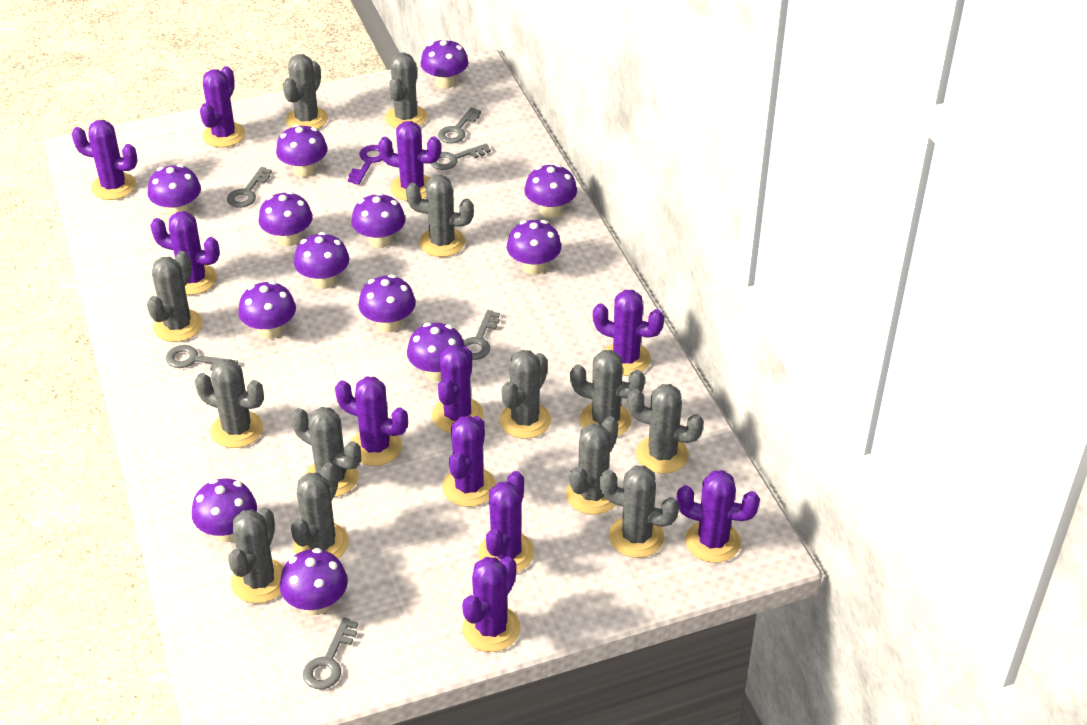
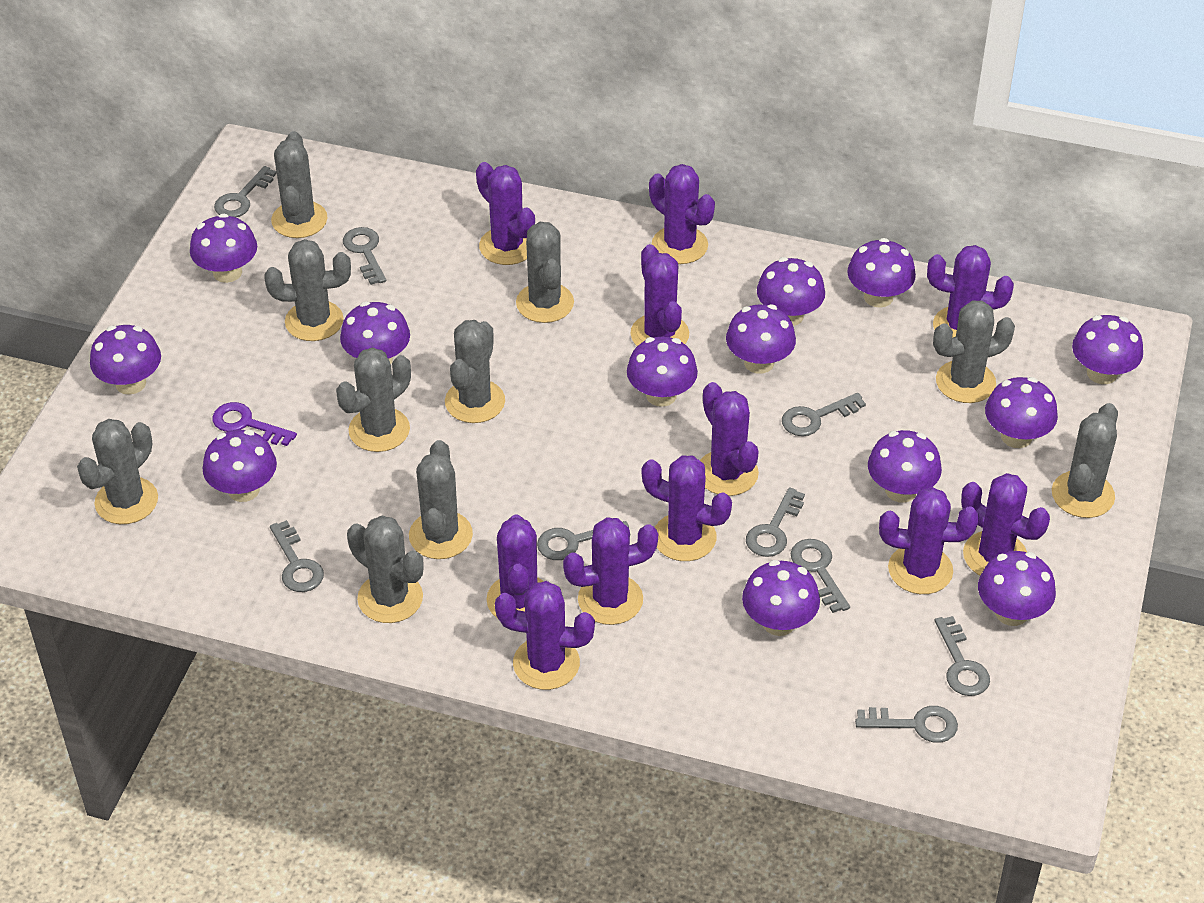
grey cactus: 13 -> 10
grey key: 6 -> 9

